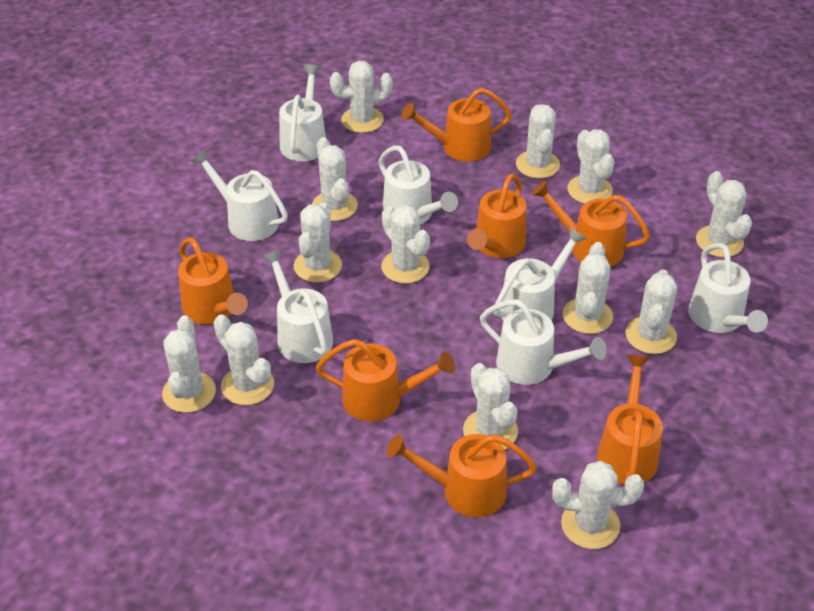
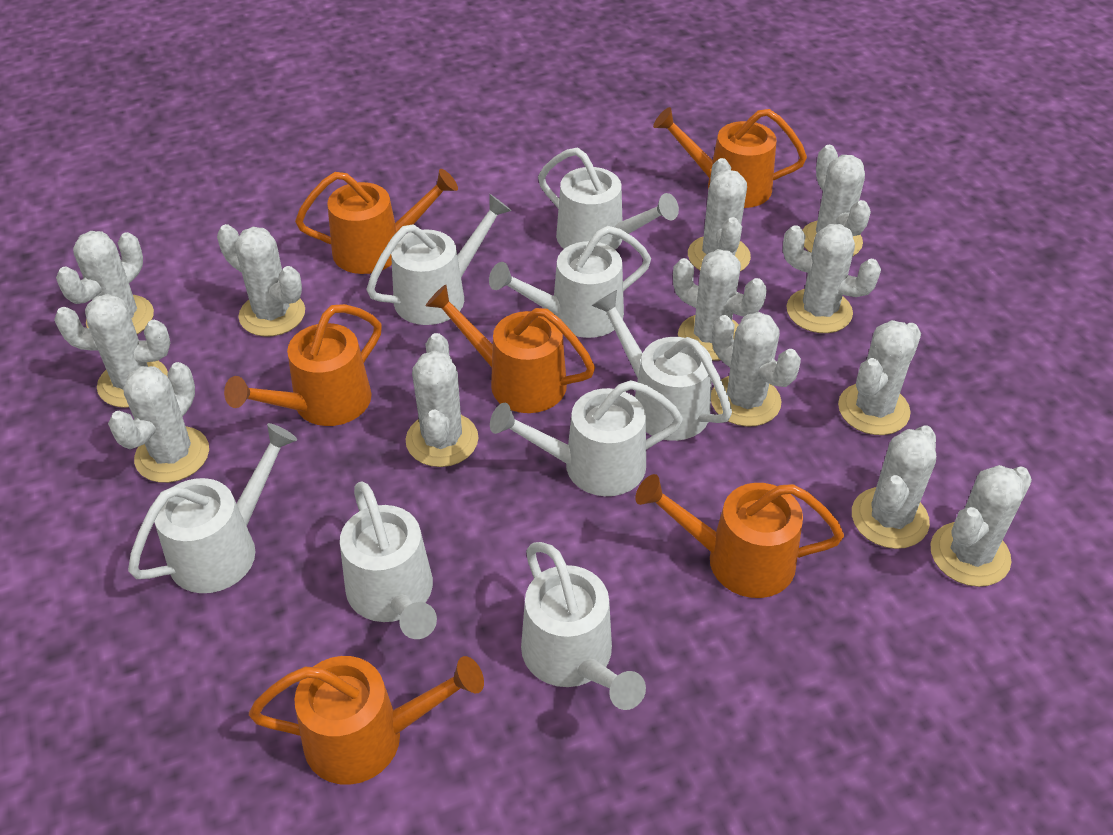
orange watering can: 7 -> 6
white watering can: 7 -> 8

